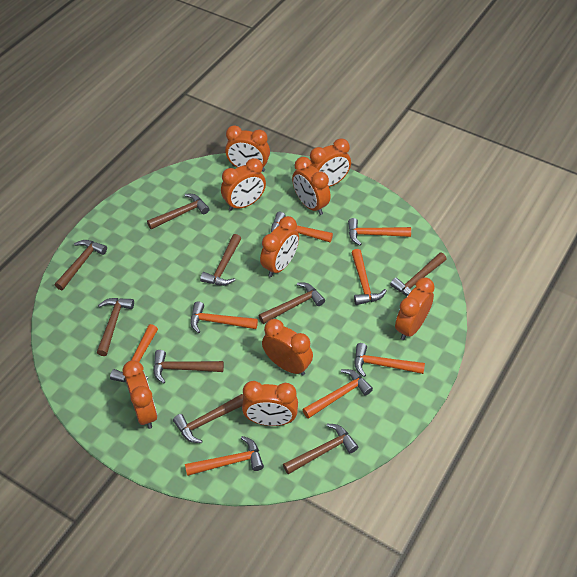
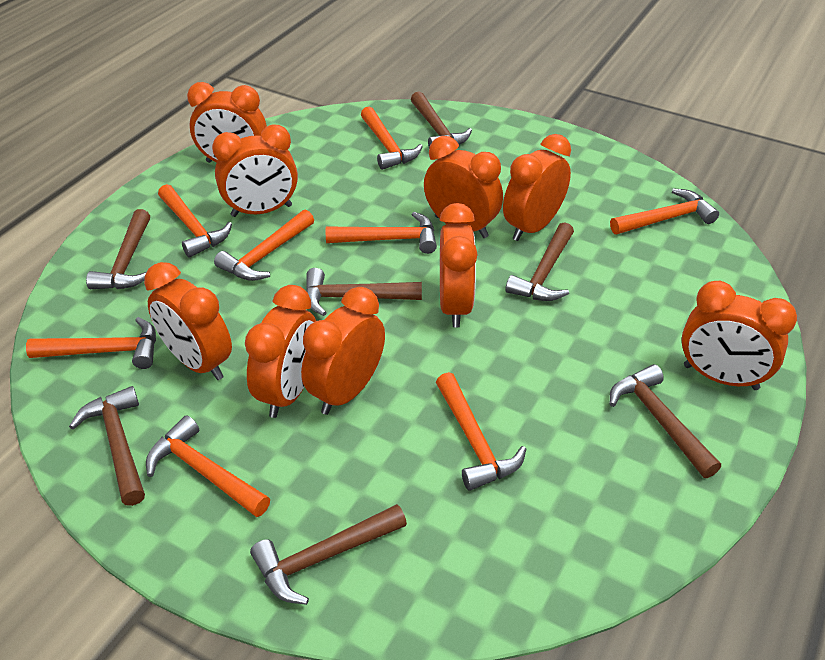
brown hammer: 9 -> 7

